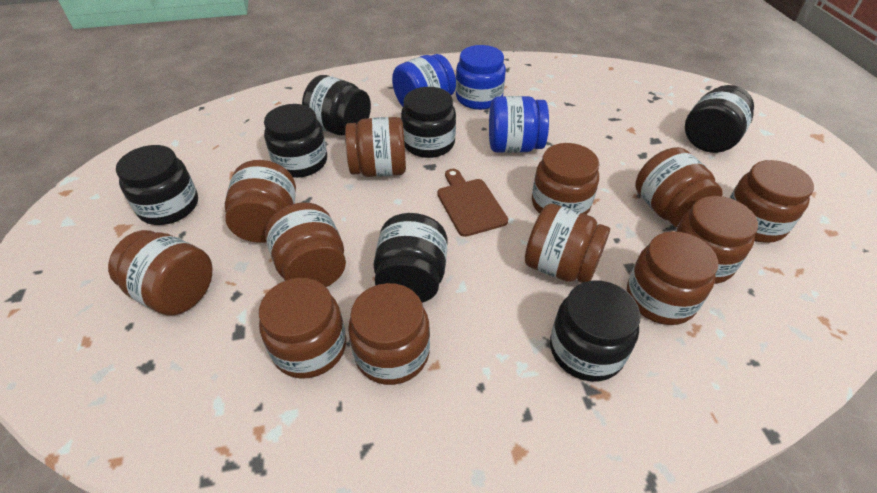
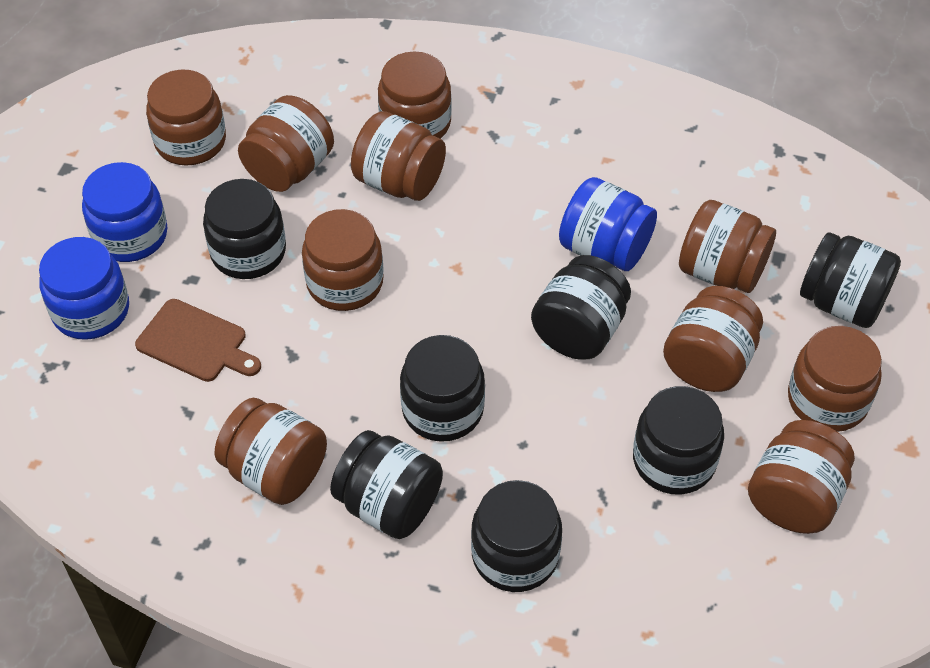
brown jar: 12 -> 10

